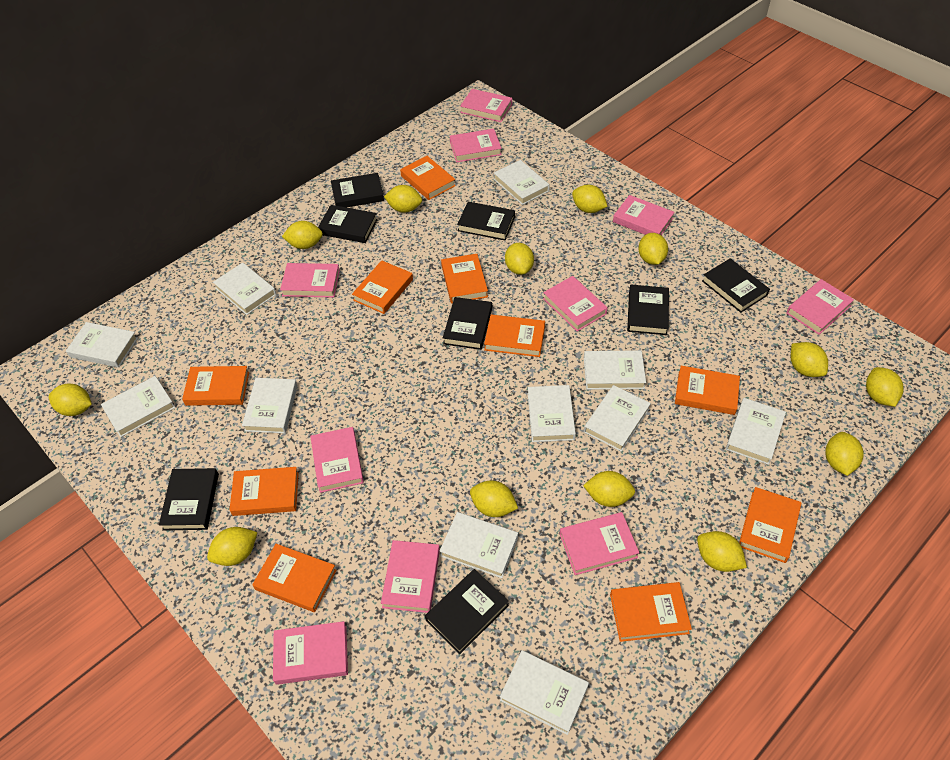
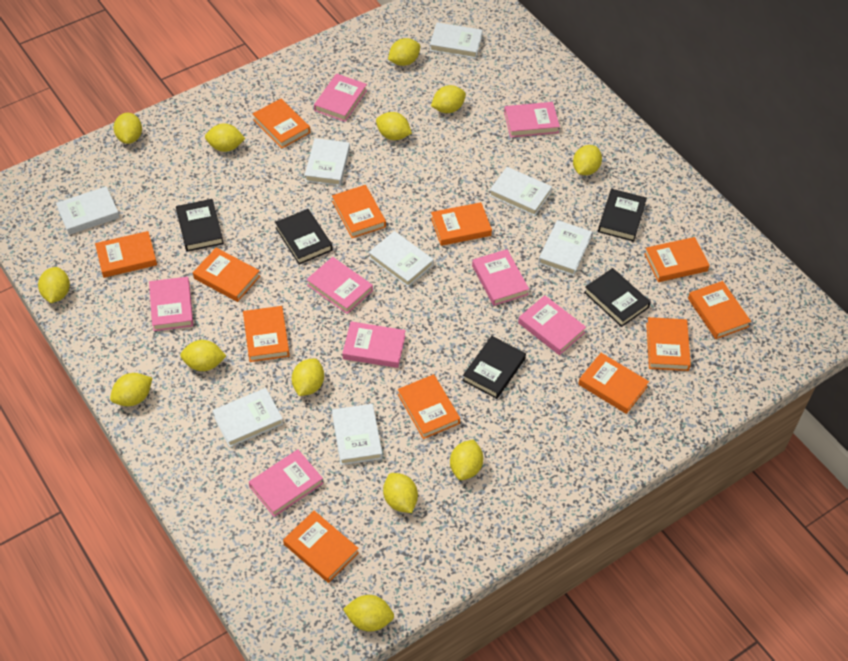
black book: 8 -> 5
orange book: 10 -> 12
pink book: 10 -> 8
white book: 11 -> 8

